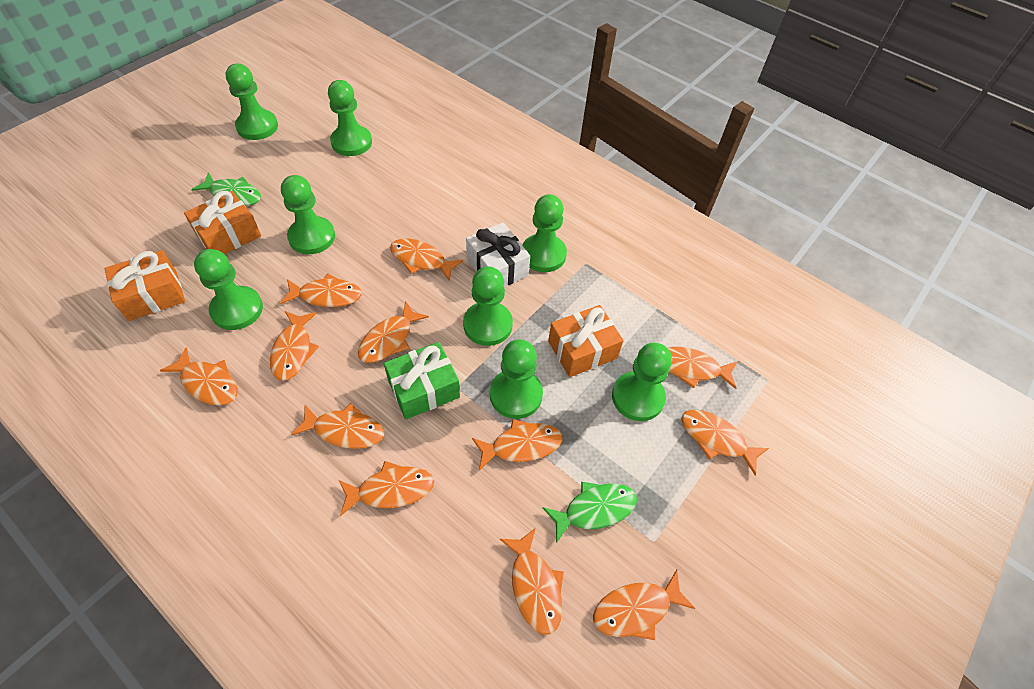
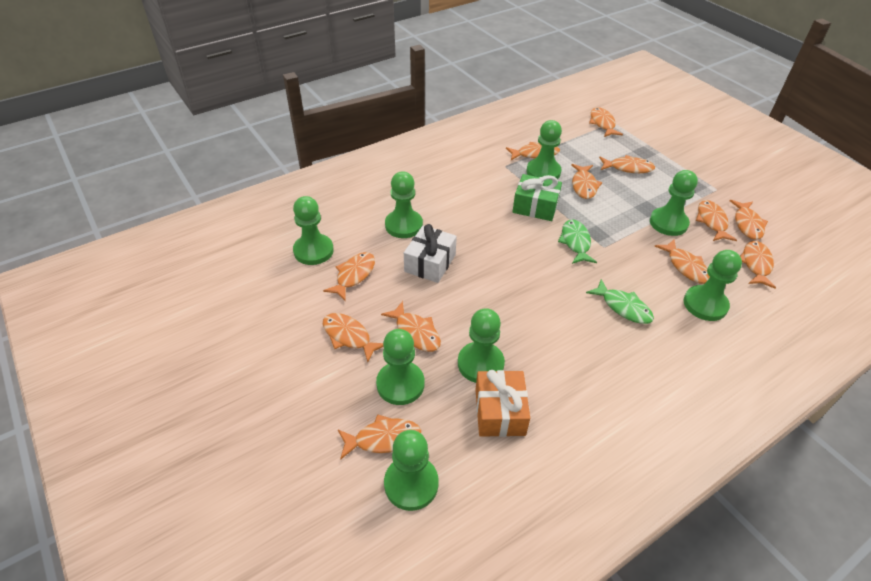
orange gift: 3 -> 1

